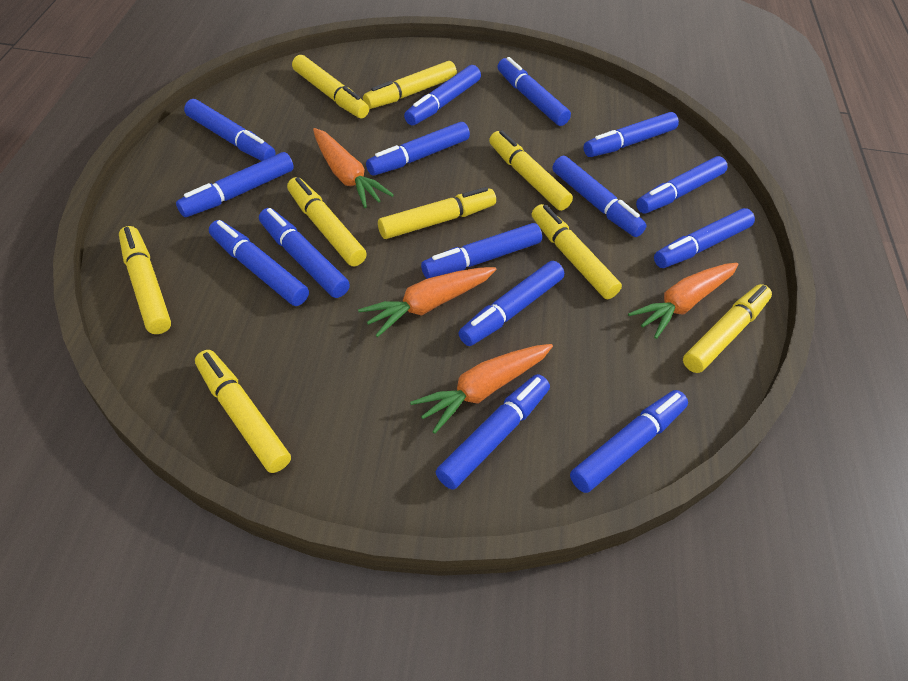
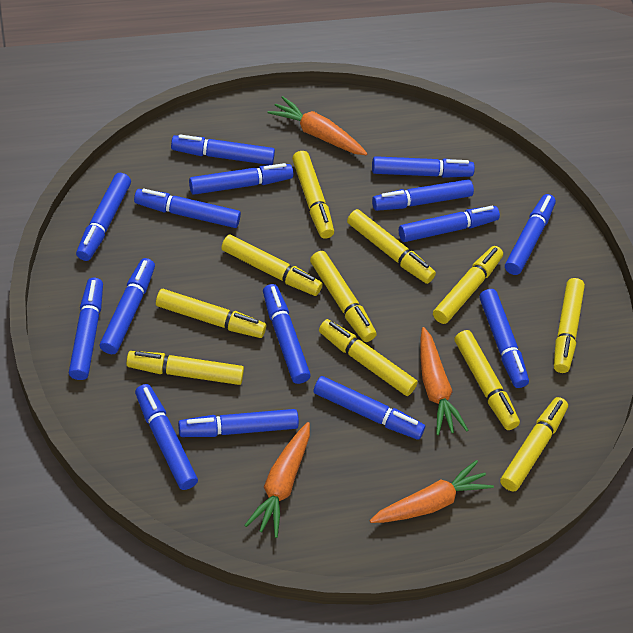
yellow marker: 9 -> 11

